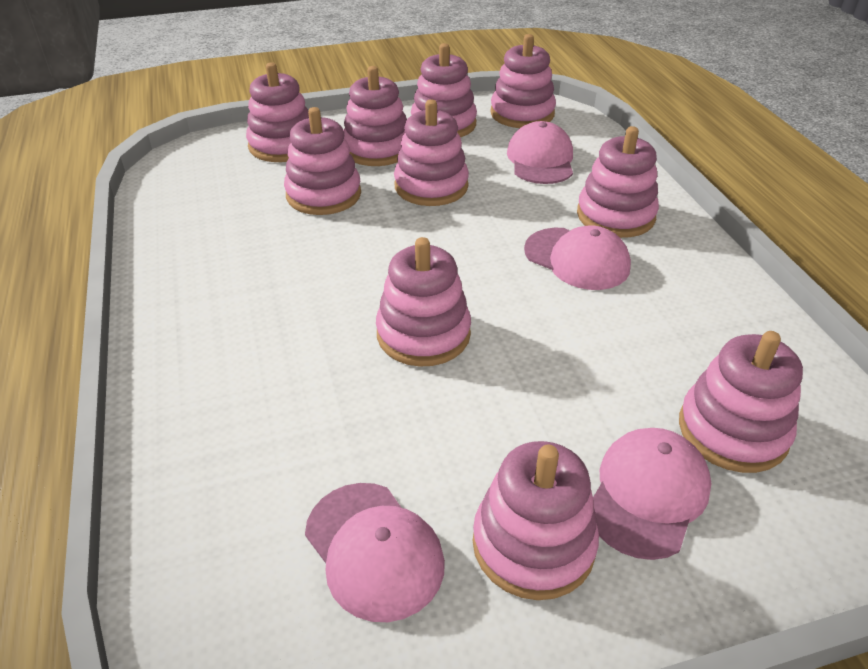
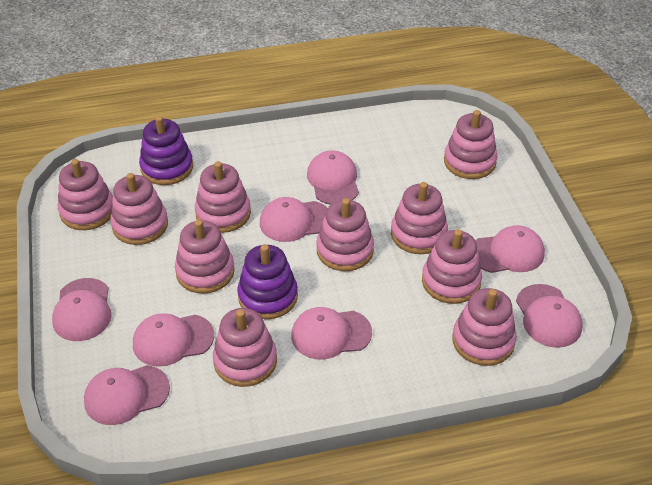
pink cap: 4 -> 8
purple stacking toy: 0 -> 2

